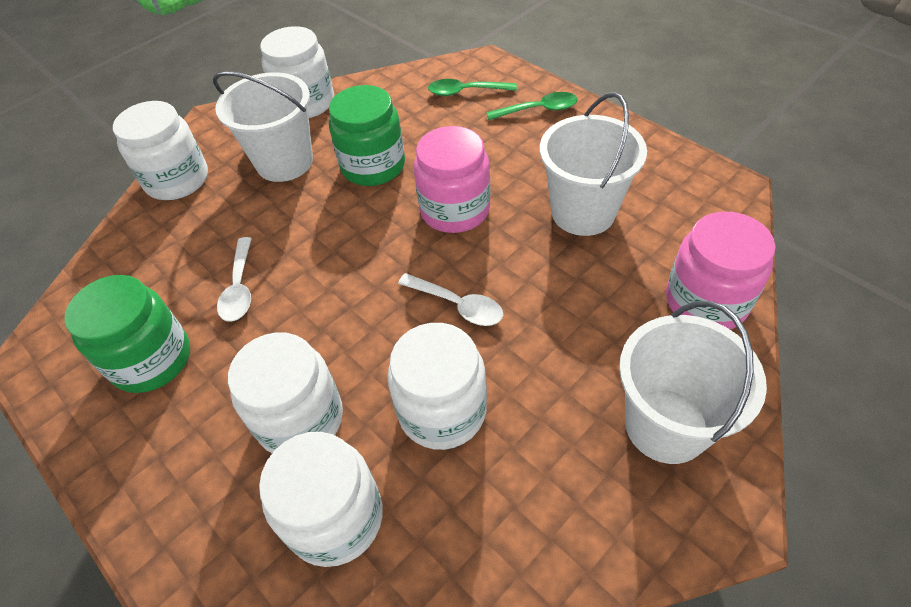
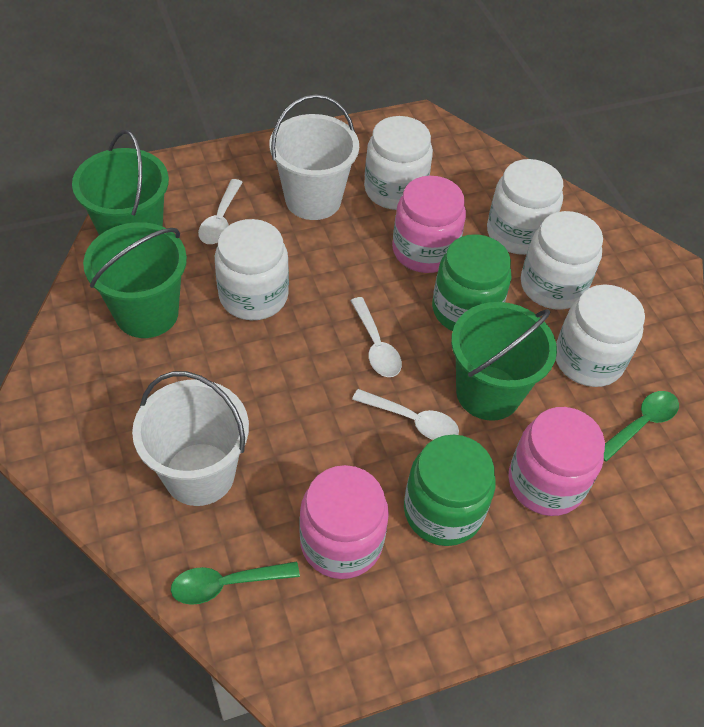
green bucket: 0 -> 3
pink jar: 2 -> 3
white bucket: 3 -> 2
white spoon: 2 -> 3

